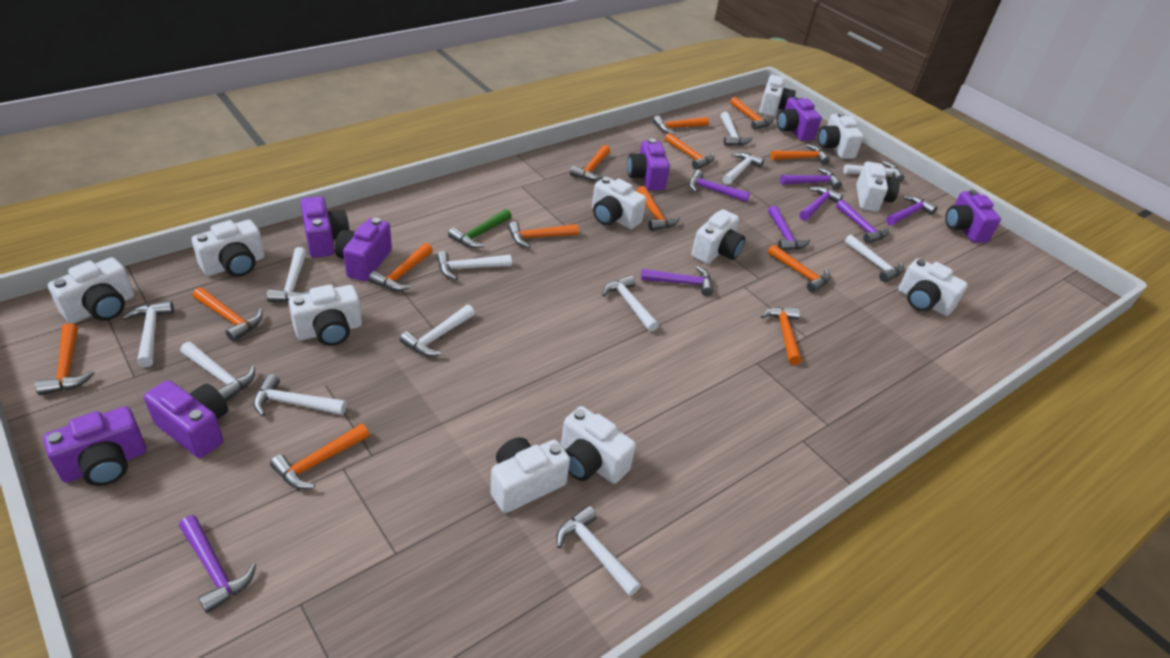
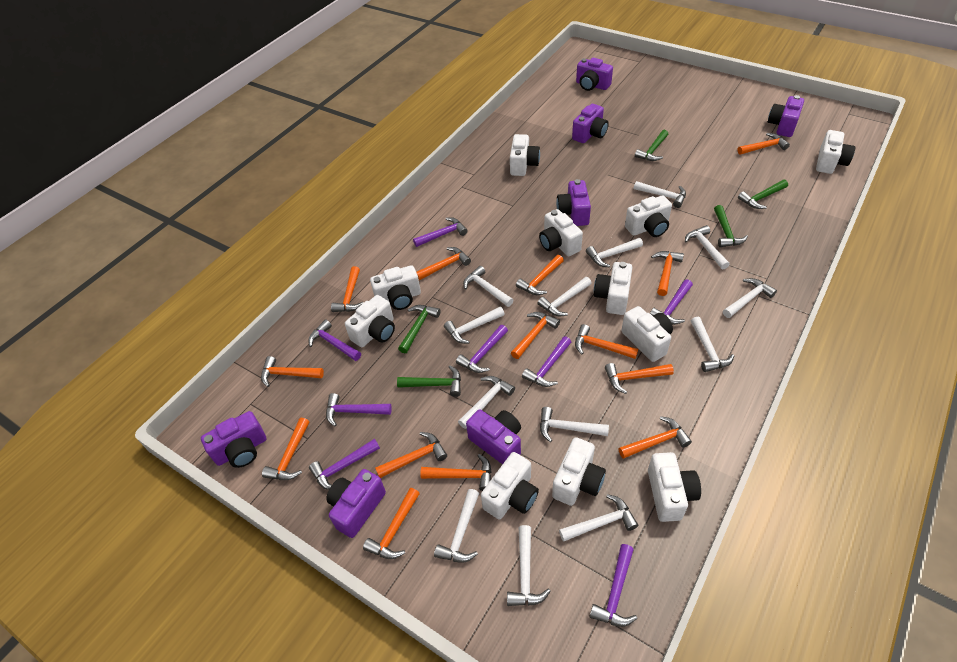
green hammer: 1 -> 5
orange hammer: 13 -> 14
white hammer: 12 -> 13

